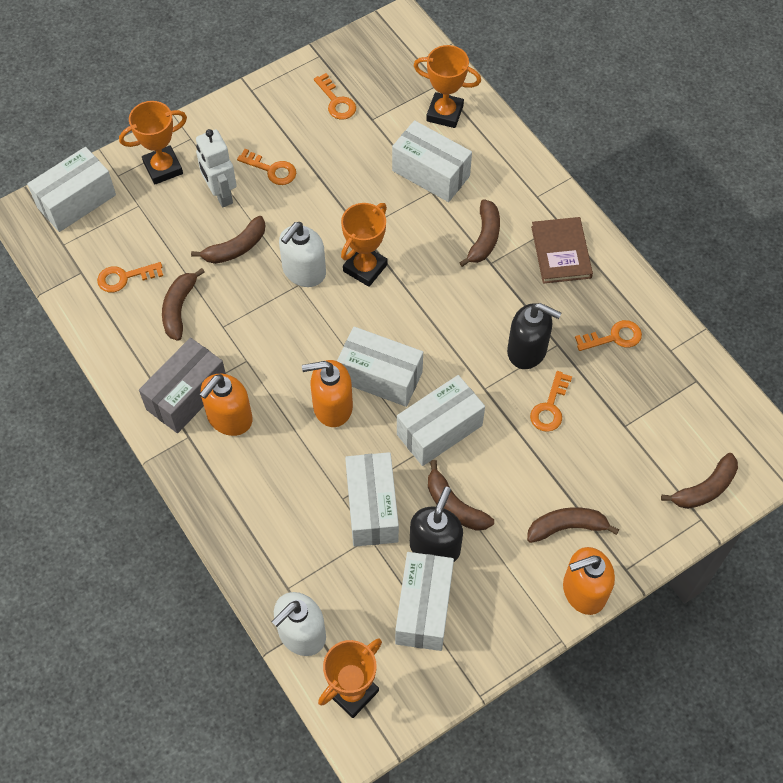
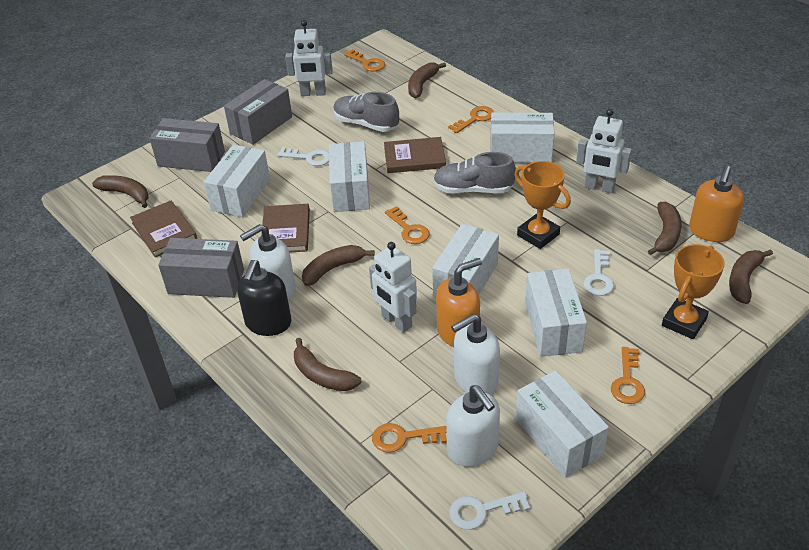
black soap dispenser: 2 -> 1
brown book: 1 -> 3
grey box: 1 -> 3
grey shoe: 0 -> 2
orange soap dispenser: 3 -> 2
orange trophy: 4 -> 2
white key: 0 -> 3
white robot: 1 -> 3
white soap dispenser: 2 -> 3

